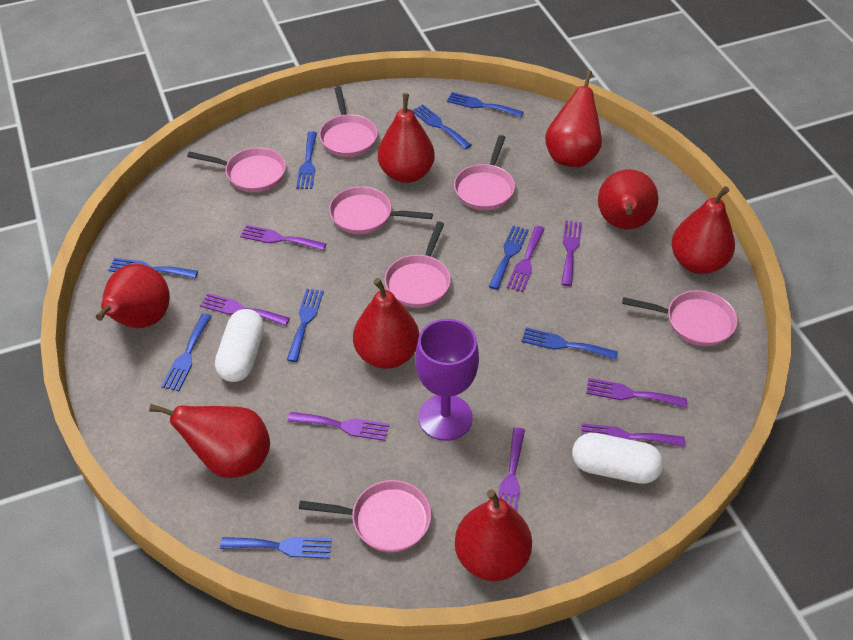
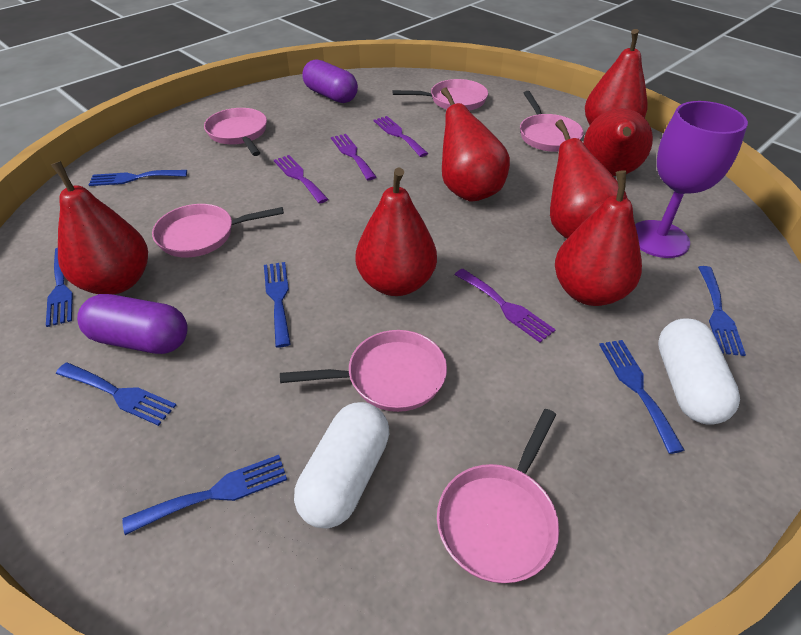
blue fork: 9 -> 7
pink pan: 7 -> 6
purple capsule: 0 -> 2
purple fork: 8 -> 4
red pear: 8 -> 7

